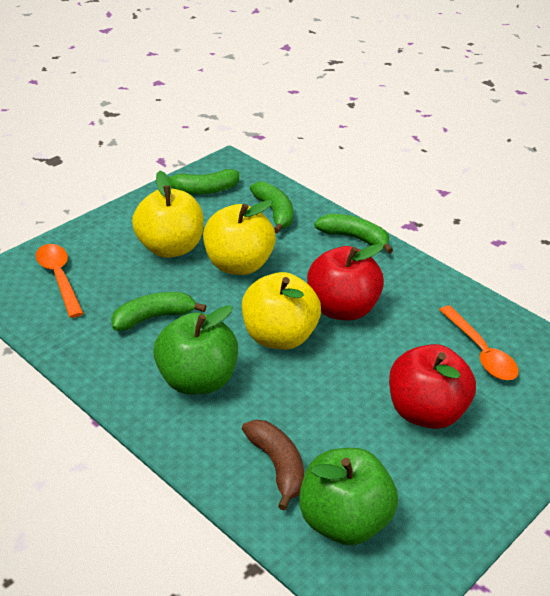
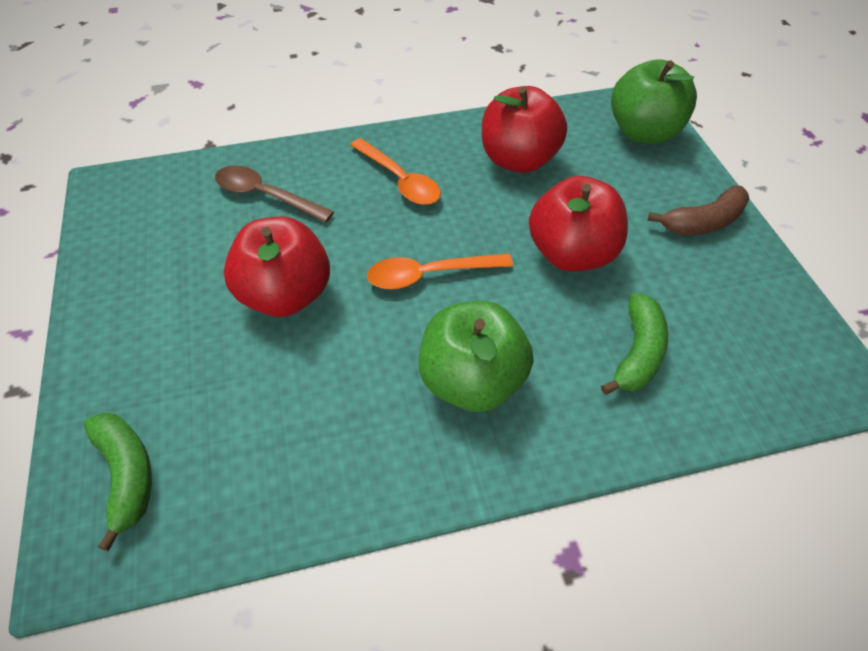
brown spoon: 0 -> 1
green banana: 4 -> 2
red apple: 2 -> 3
yellow apple: 3 -> 0

